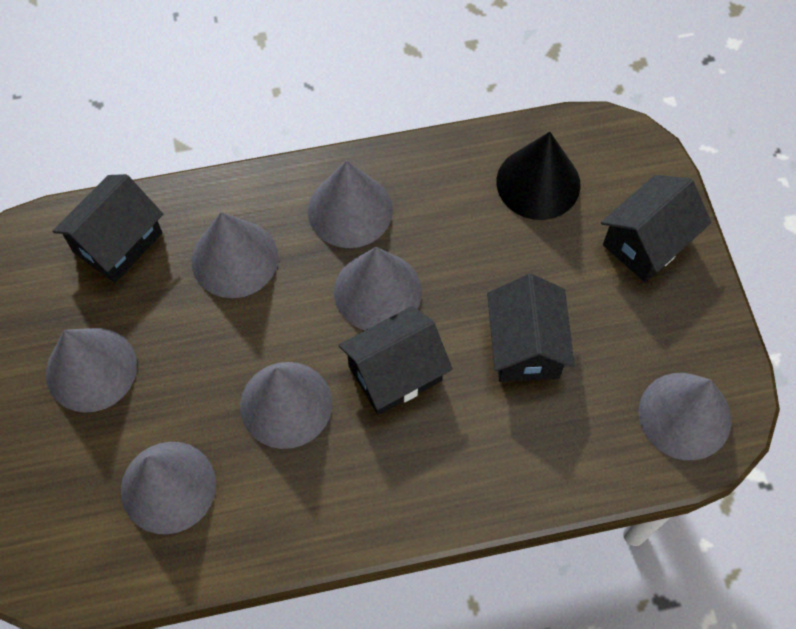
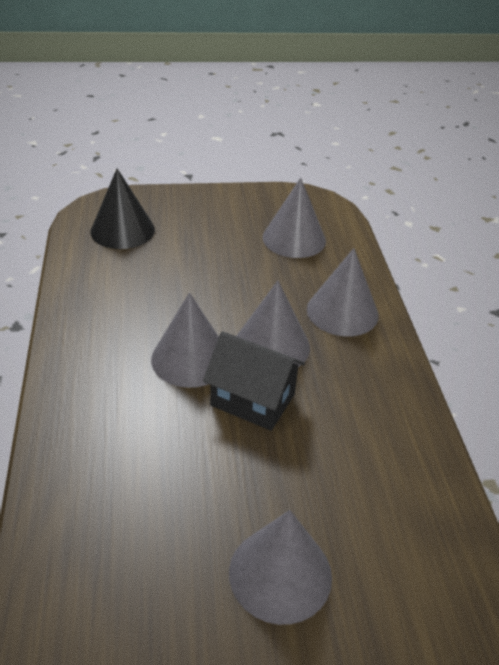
black house: 4 -> 1
grey cone: 7 -> 5

